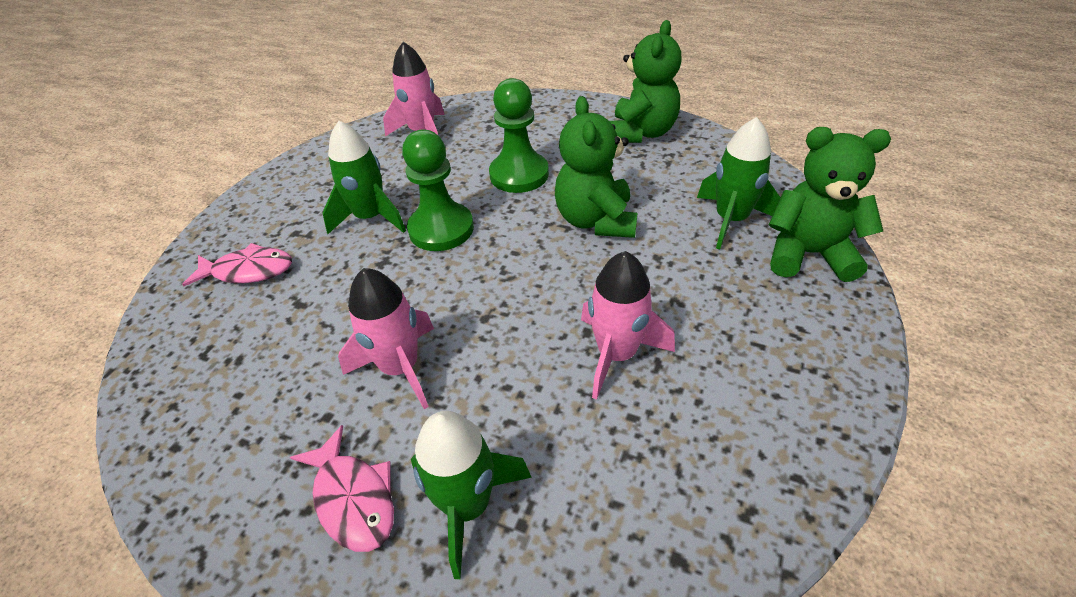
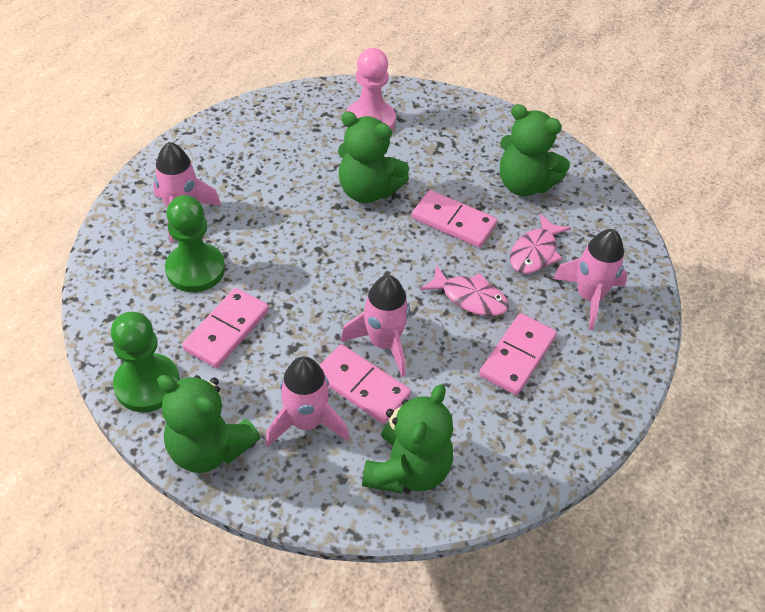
green rocket: 3 -> 0
green teddy bear: 3 -> 4
pink domino: 0 -> 4
pink pawn: 0 -> 1
pink rocket: 3 -> 4

